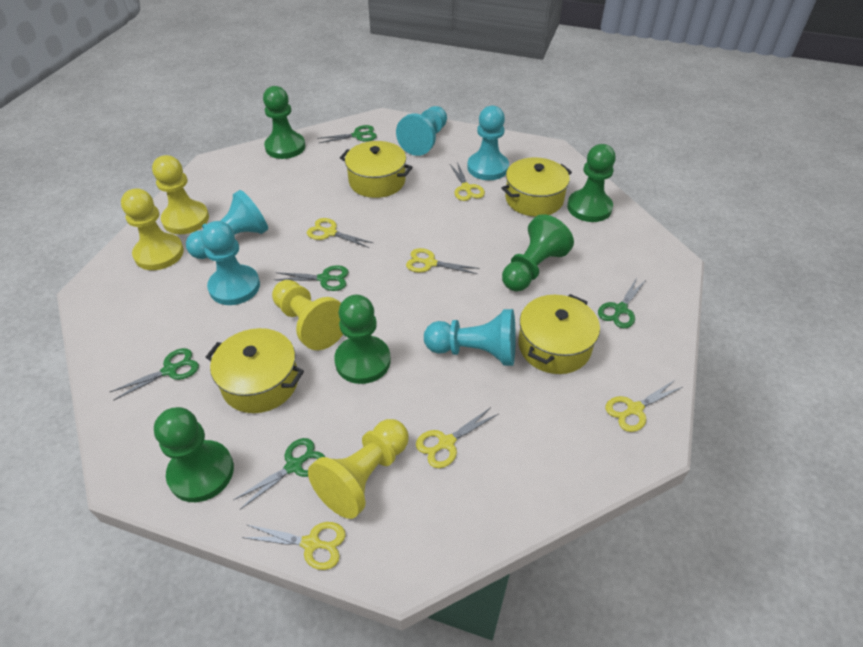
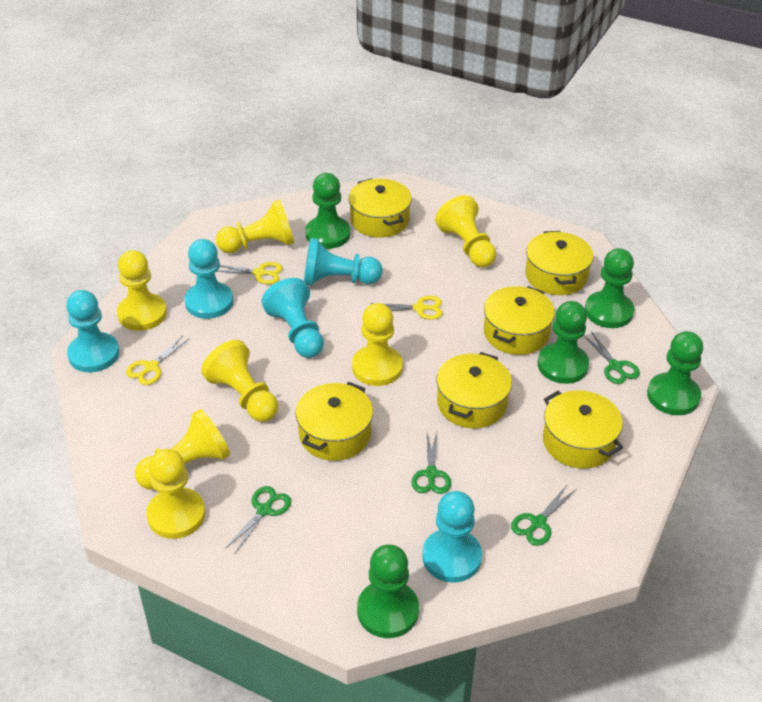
green scissors: 5 -> 4
yellow pawn: 4 -> 7
yellow pot: 4 -> 6
yellow scissors: 6 -> 3

